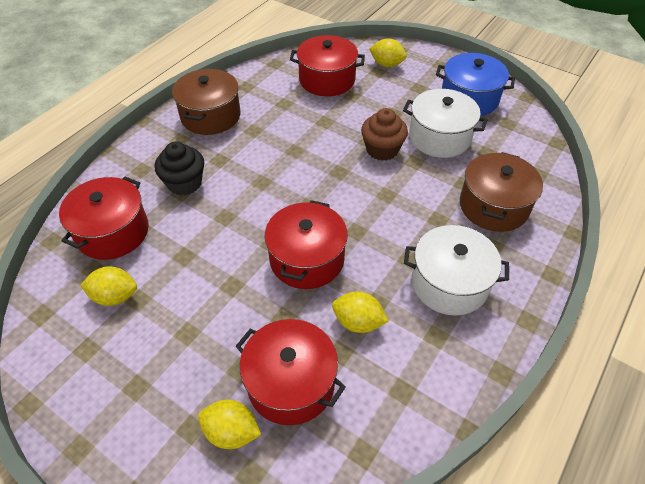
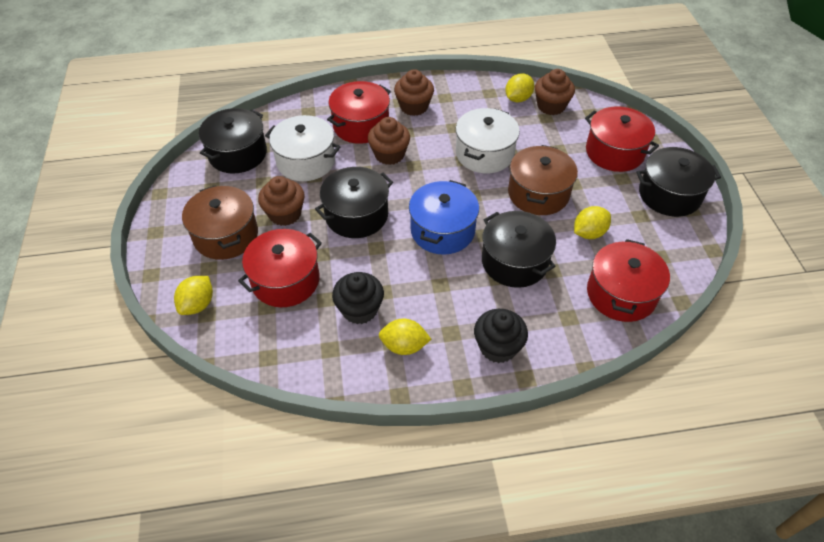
black cupcake: 1 -> 2
black pot: 0 -> 4
brown cupcake: 1 -> 4

